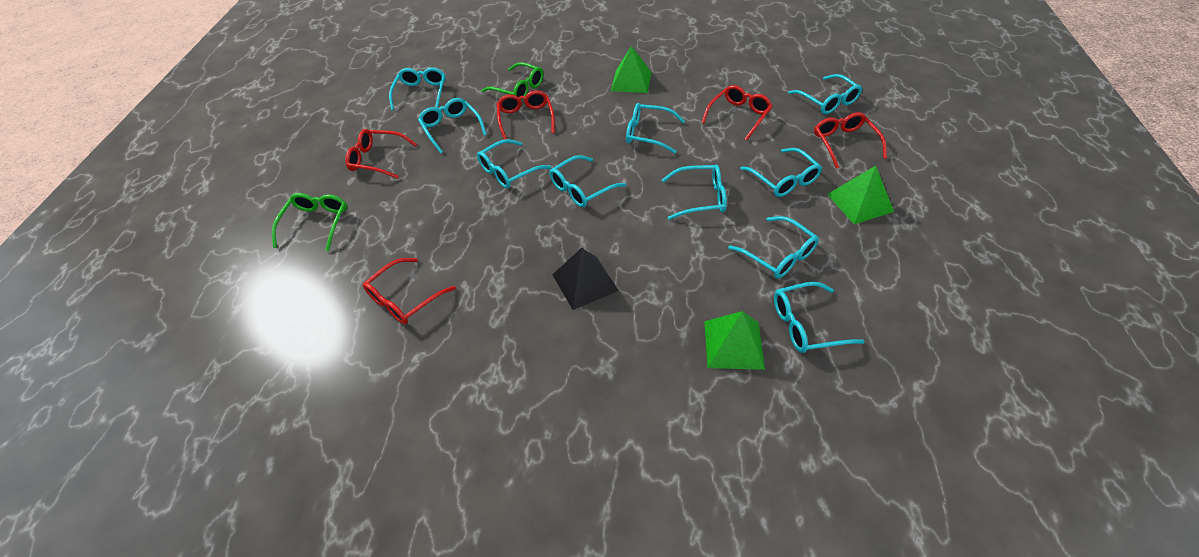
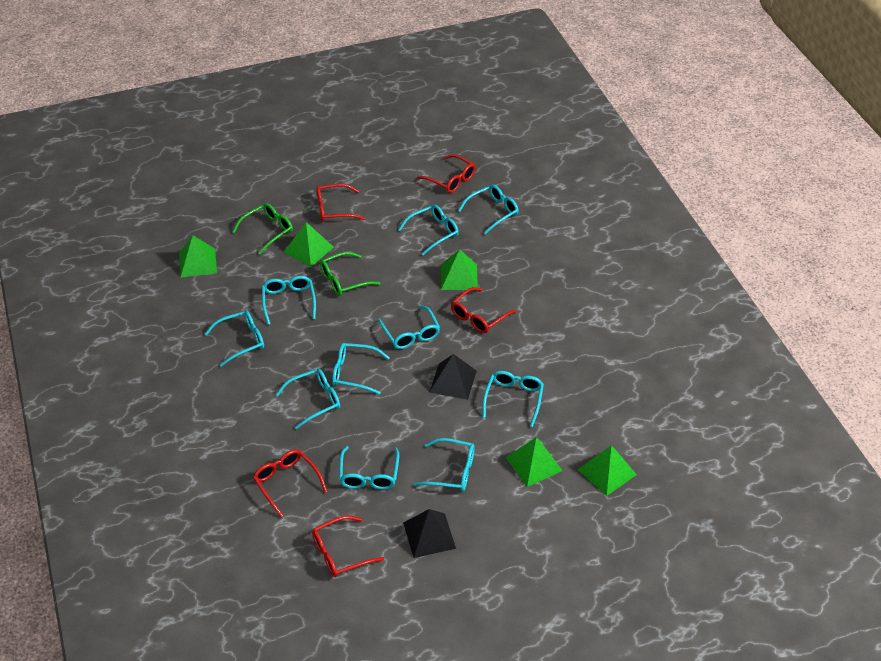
black pyramid: 1 -> 2
green pyramid: 3 -> 5

